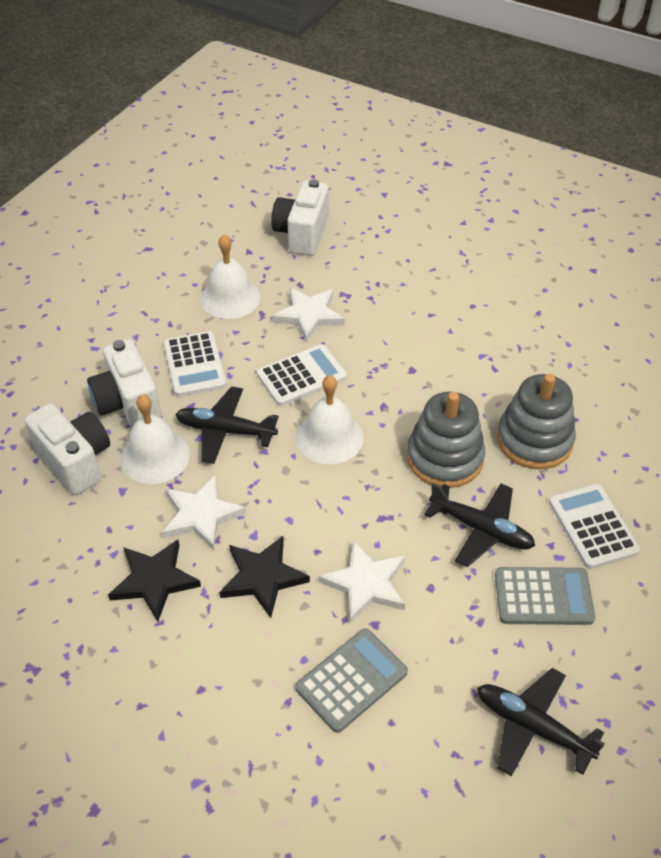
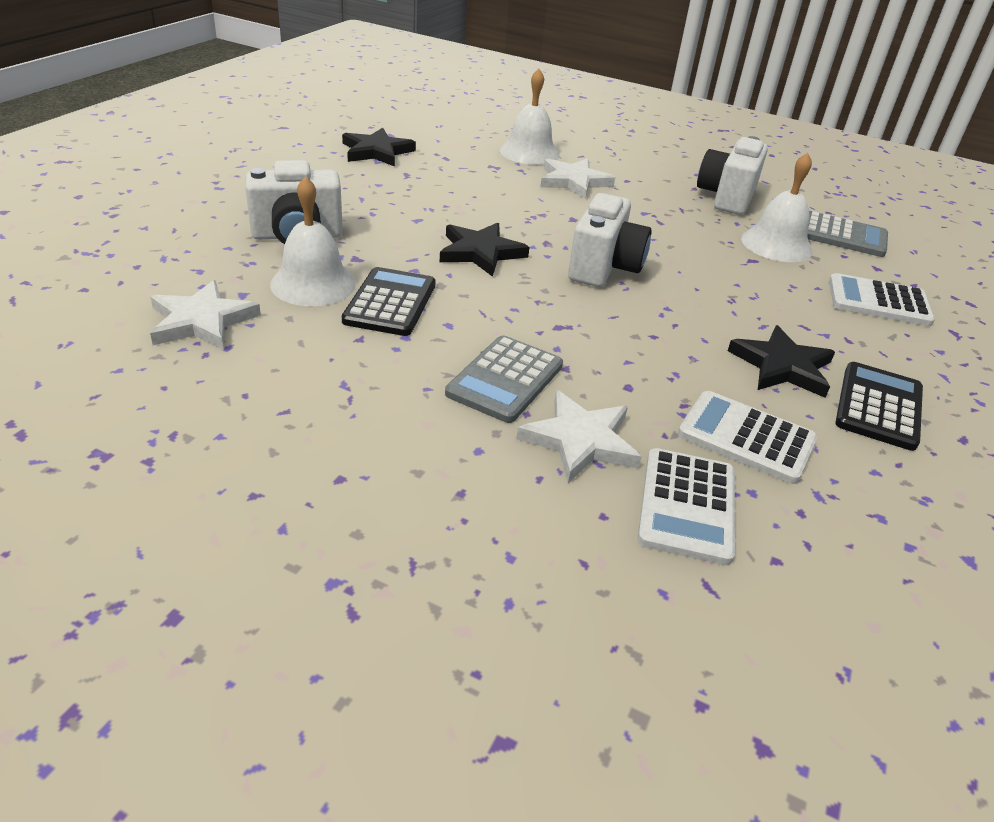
black calculator: 0 -> 2
black plane: 3 -> 0
black star: 2 -> 3
grey stacking toy: 2 -> 0

